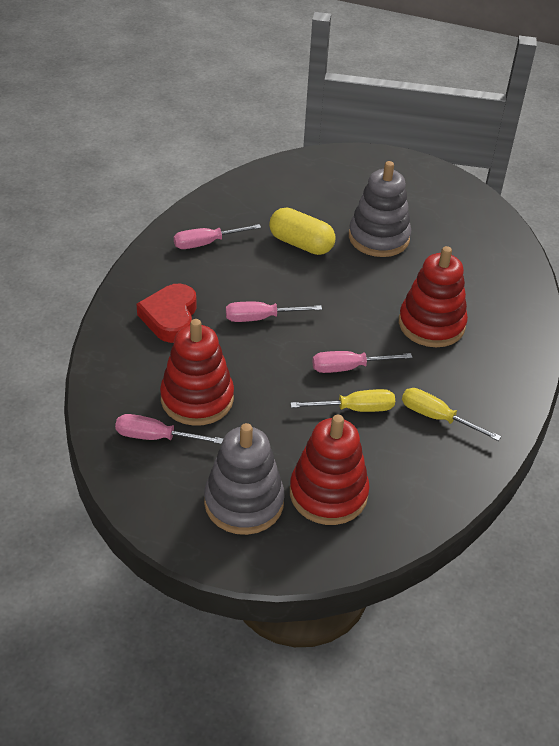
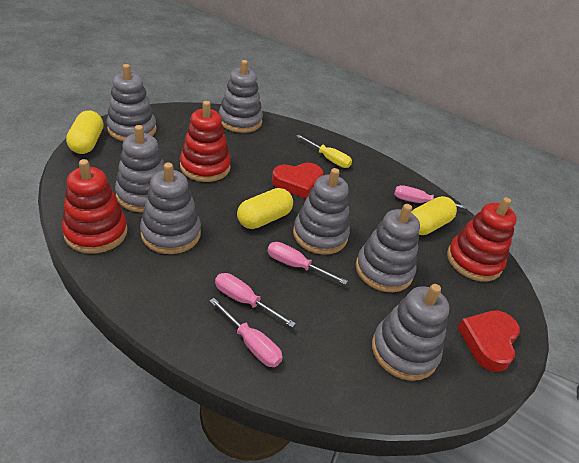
grey stacking toy: 2 -> 7
red heart: 1 -> 2
yellow capsule: 1 -> 3
yellow screwdriver: 2 -> 1

